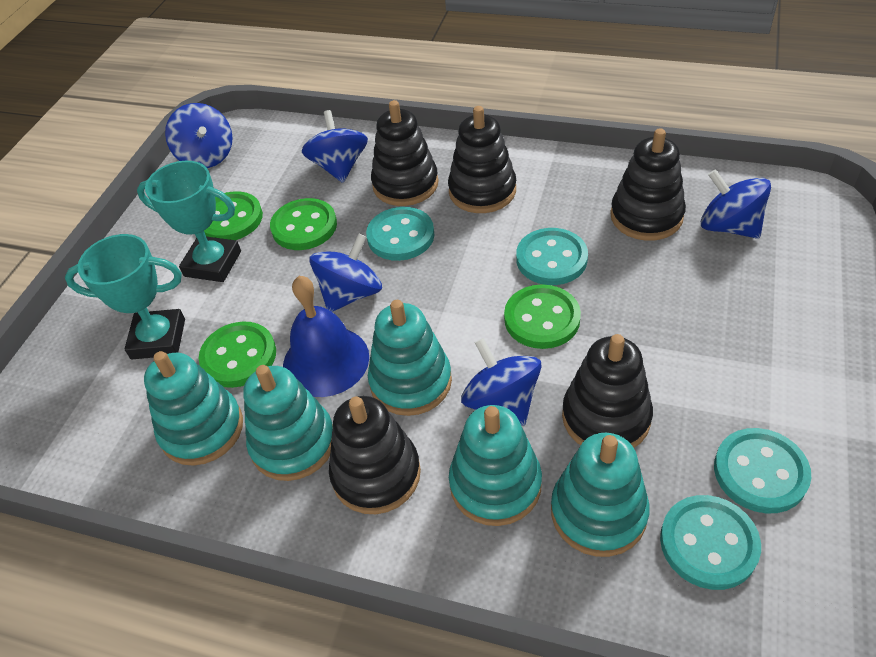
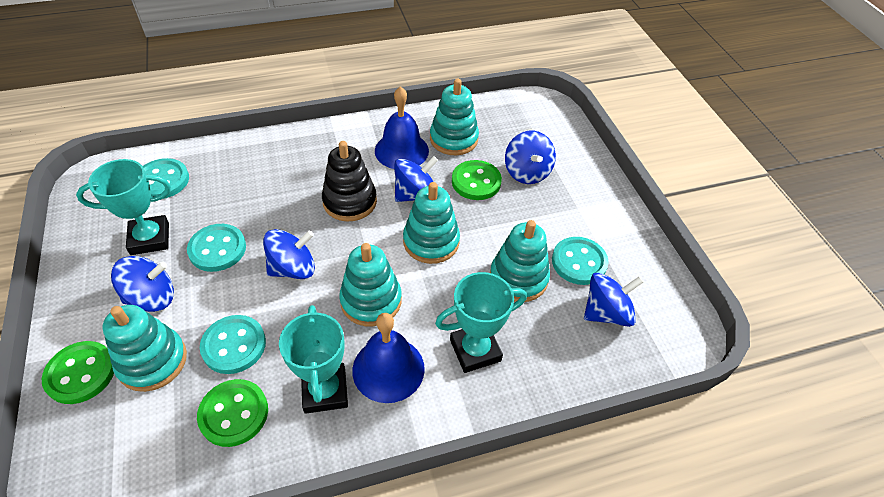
black stacking toy: 5 -> 1
blue bell: 1 -> 2
green button: 4 -> 3
turquoise trophy: 2 -> 3

